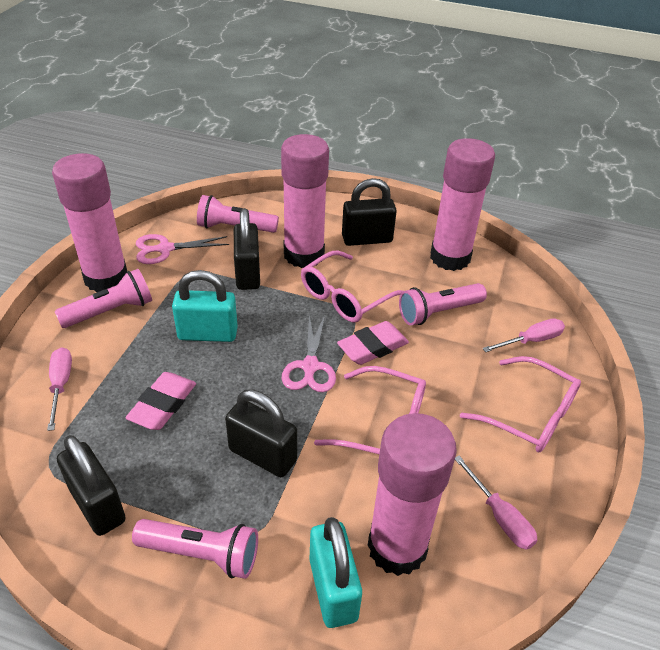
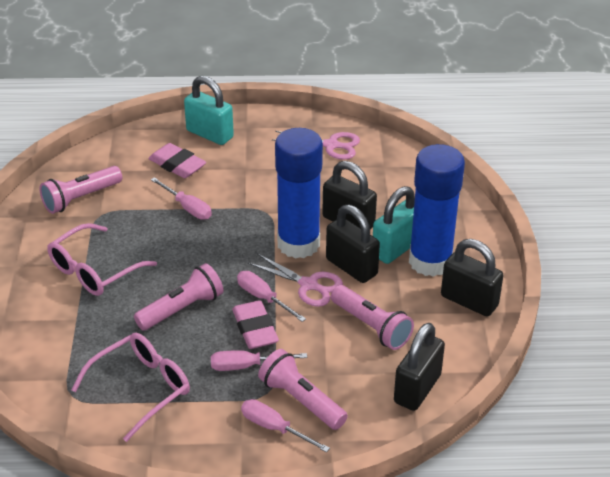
blue glue stick: 0 -> 2
pink glasses: 3 -> 2
pink glue stick: 4 -> 0
pink screwdriver: 3 -> 4

